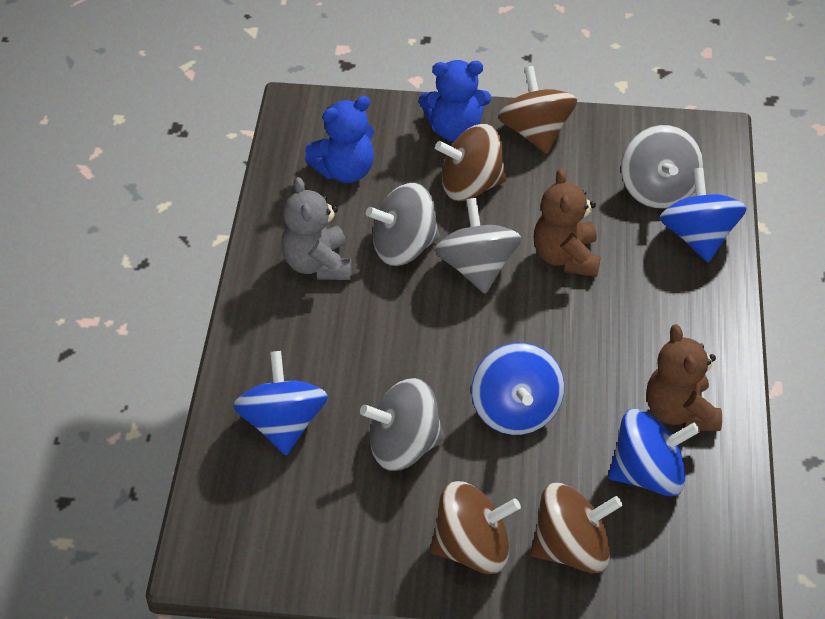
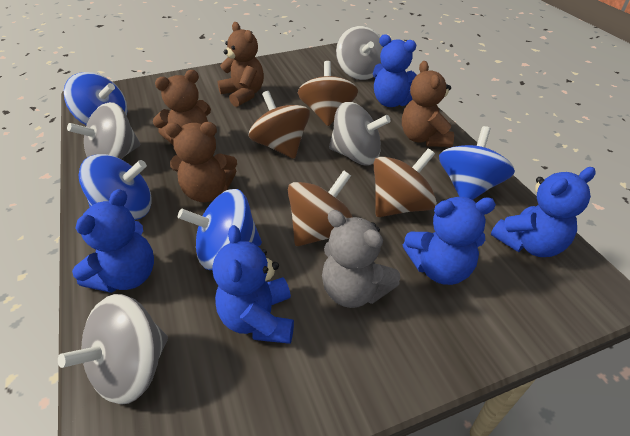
blue teddy bear: 2 -> 5
brown teddy bear: 2 -> 4

